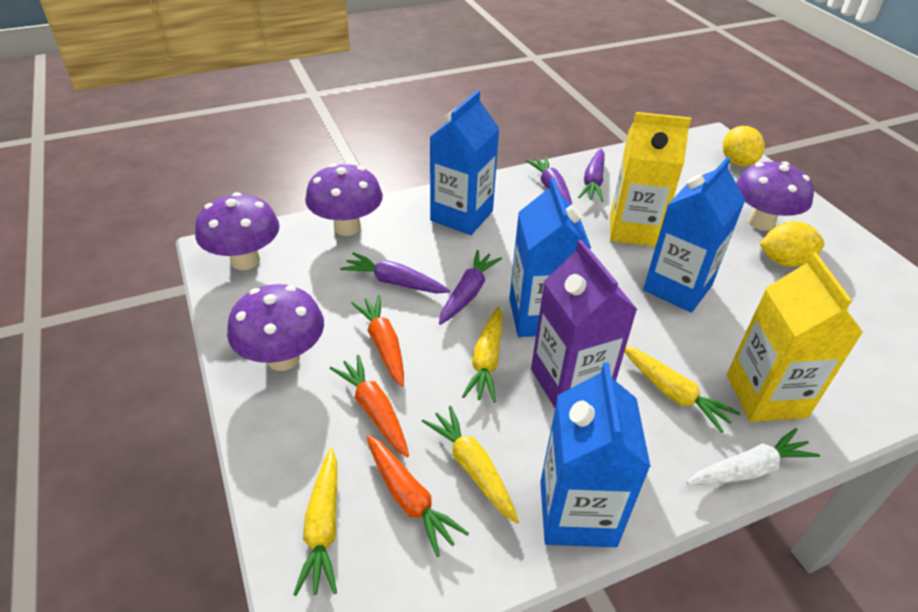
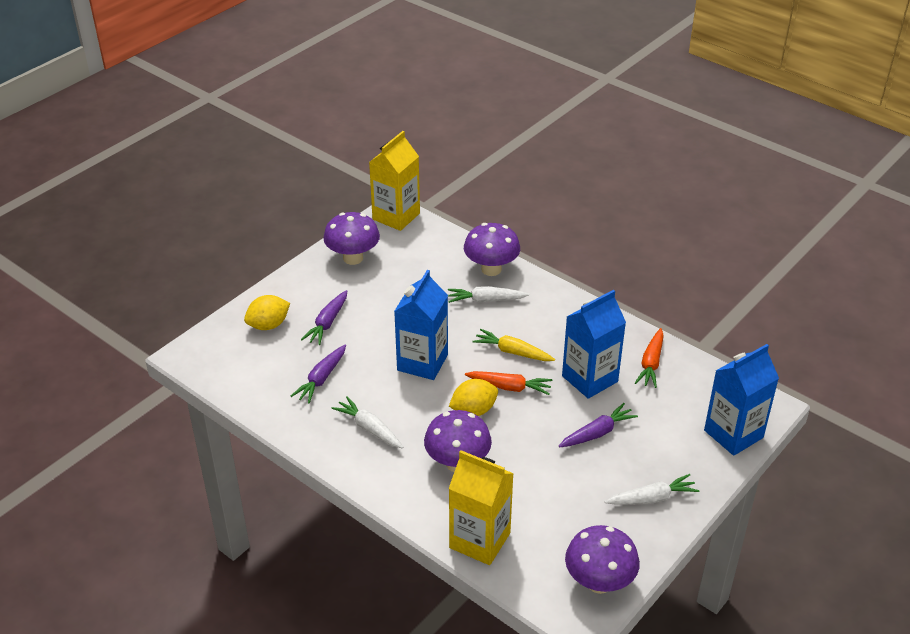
blue carton: 4 -> 3
orange carrot: 3 -> 2
purple carrot: 4 -> 3
purple carton: 1 -> 0
white carrot: 1 -> 3
yellow carrot: 4 -> 1

